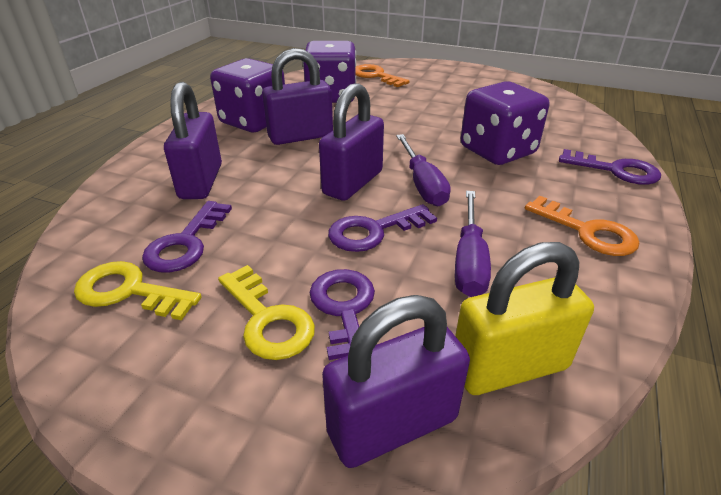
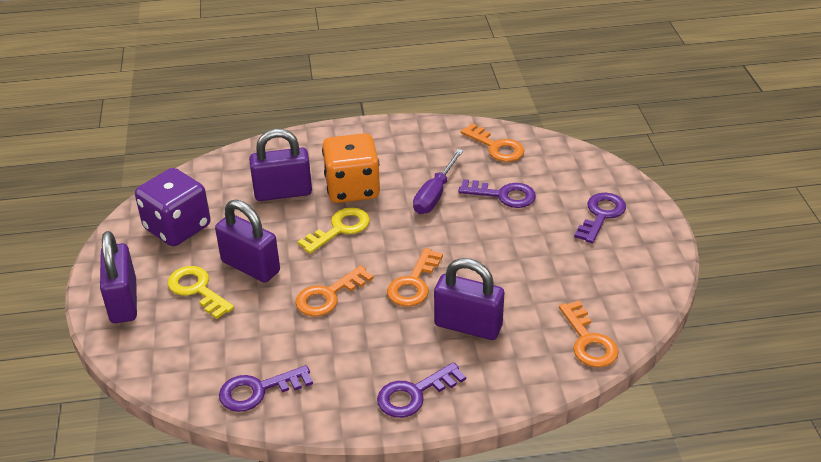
orange dice: 0 -> 1
orange key: 2 -> 4
purple dice: 3 -> 1
purple screwdriver: 2 -> 1
yellow padlock: 1 -> 0

